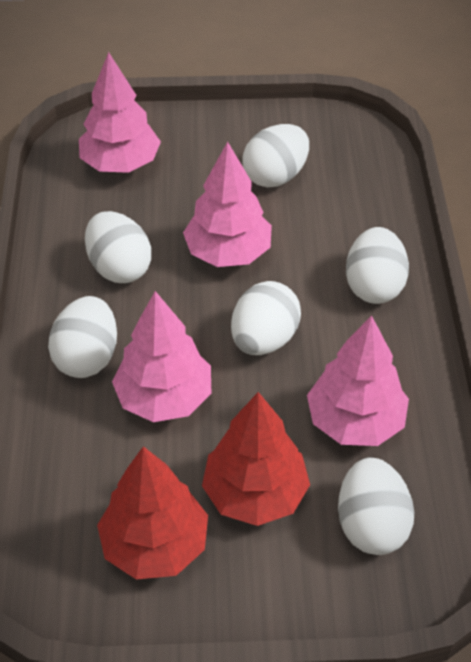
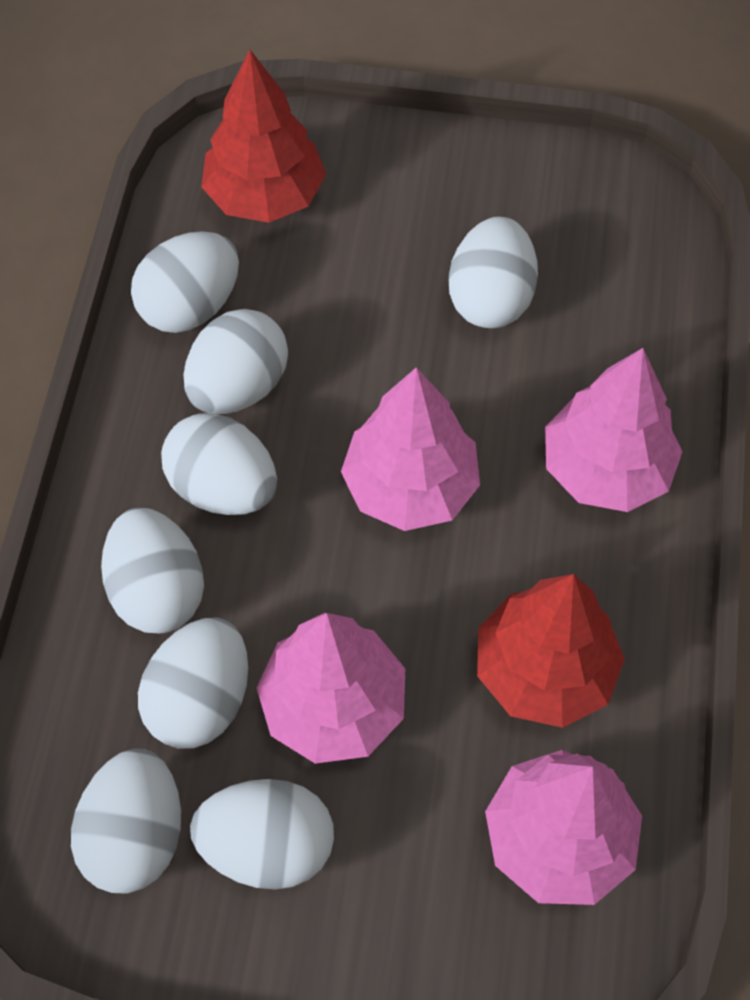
white egg: 6 -> 8

